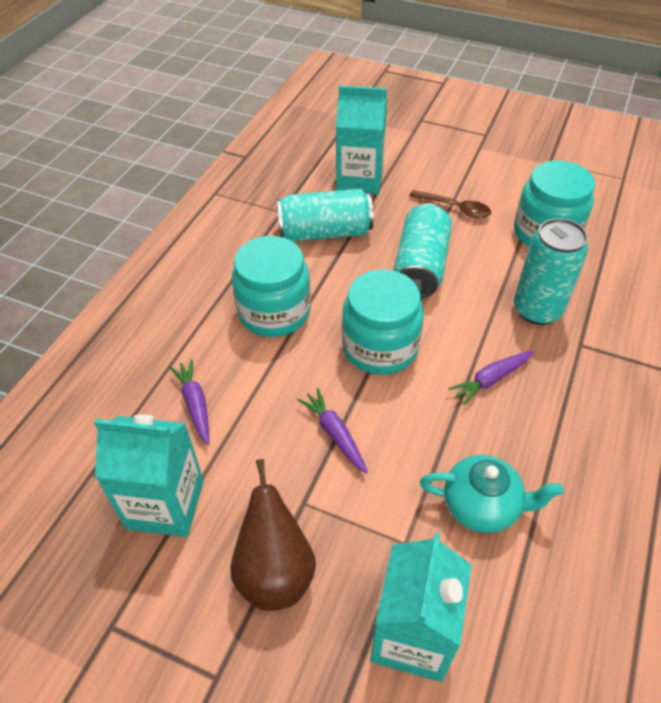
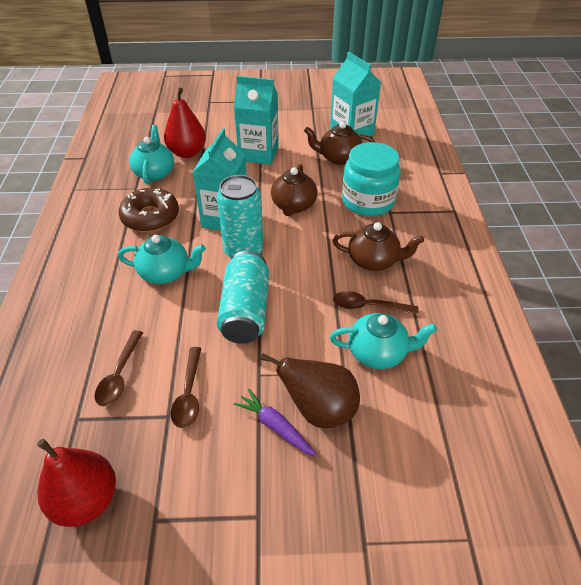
brown donut: 0 -> 1
brown spoon: 1 -> 3
brown teapot: 0 -> 3
purple carrot: 3 -> 1
red pear: 0 -> 2
turquoise can: 3 -> 2
turquoise jar: 3 -> 1
turquoise teapot: 1 -> 3

